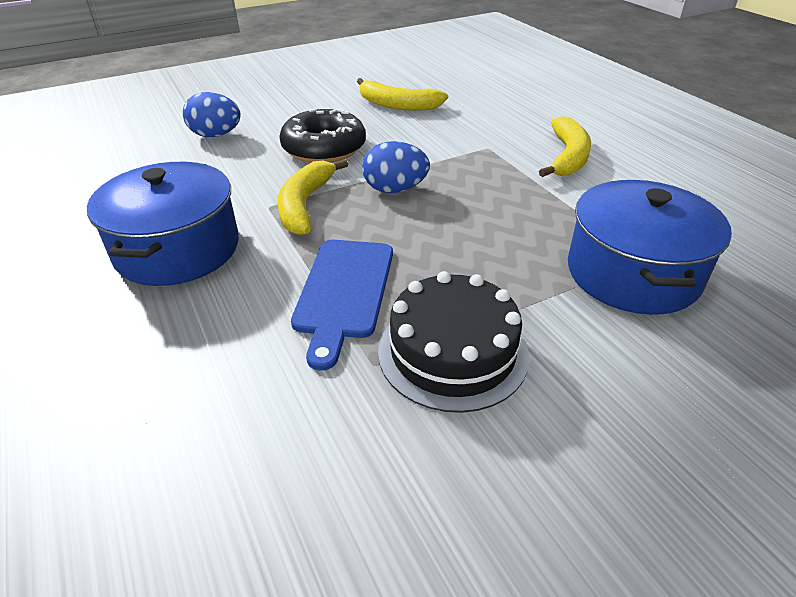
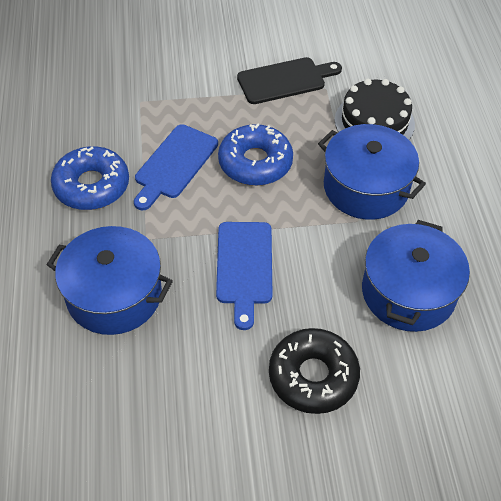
black cutting board: 0 -> 1
blue cutting board: 1 -> 2
blue donut: 0 -> 2
blue egg: 2 -> 0
blue pot: 2 -> 3
yellow banana: 3 -> 0

